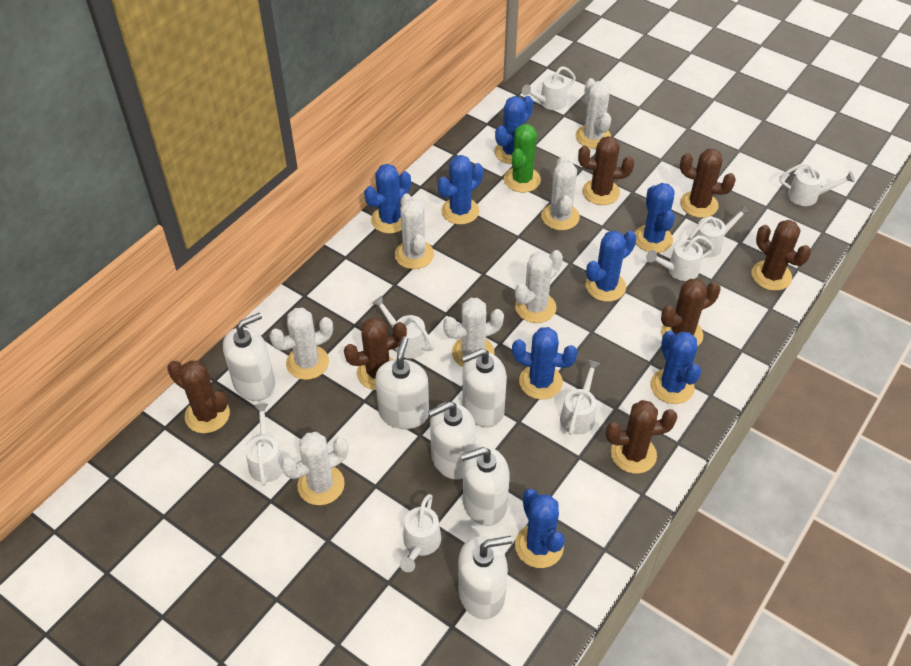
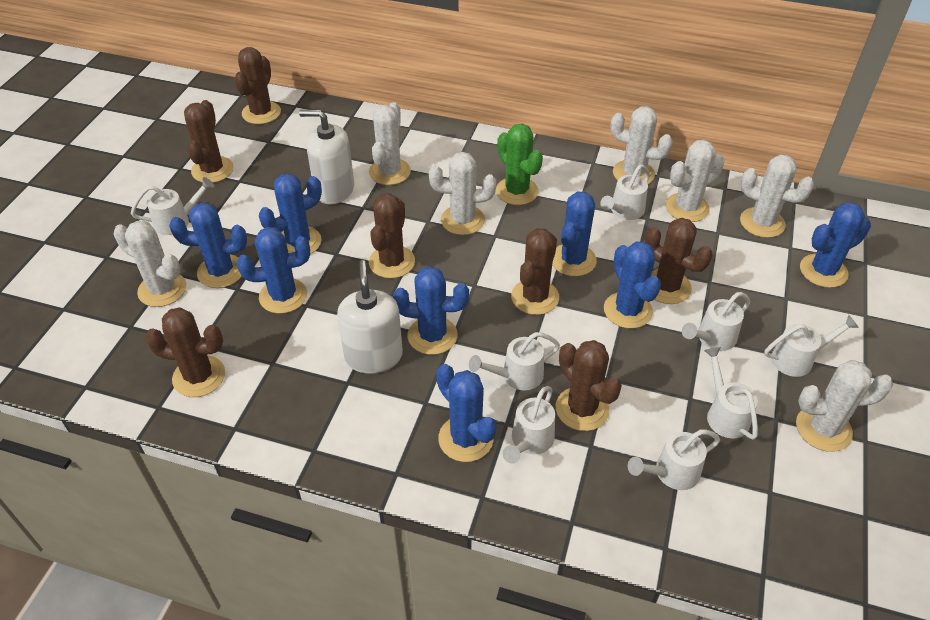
white soap dispenser: 6 -> 2

